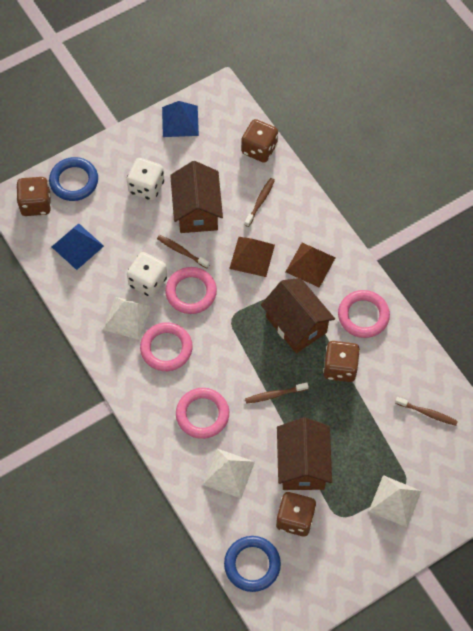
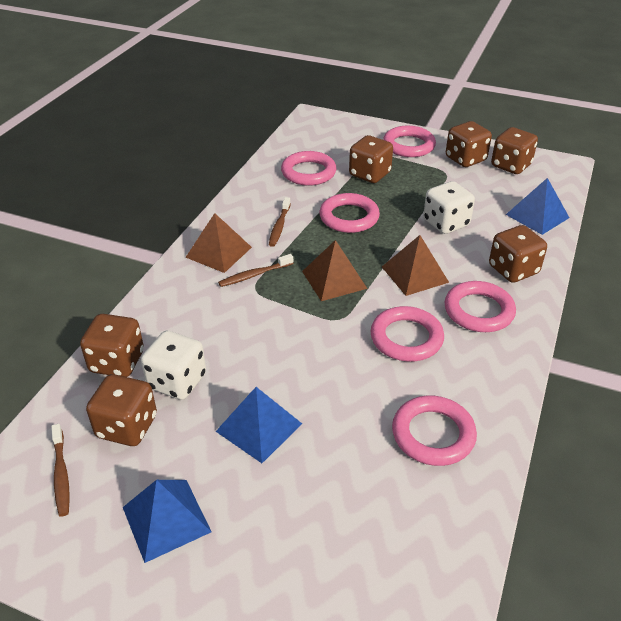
blue pyramid: 2 -> 3
blue ring: 2 -> 0
brown dice: 4 -> 6
brown house: 3 -> 0
brown pyramid: 2 -> 3
brown toothbrush: 4 -> 3
pink ring: 4 -> 6
white pyramid: 3 -> 0

